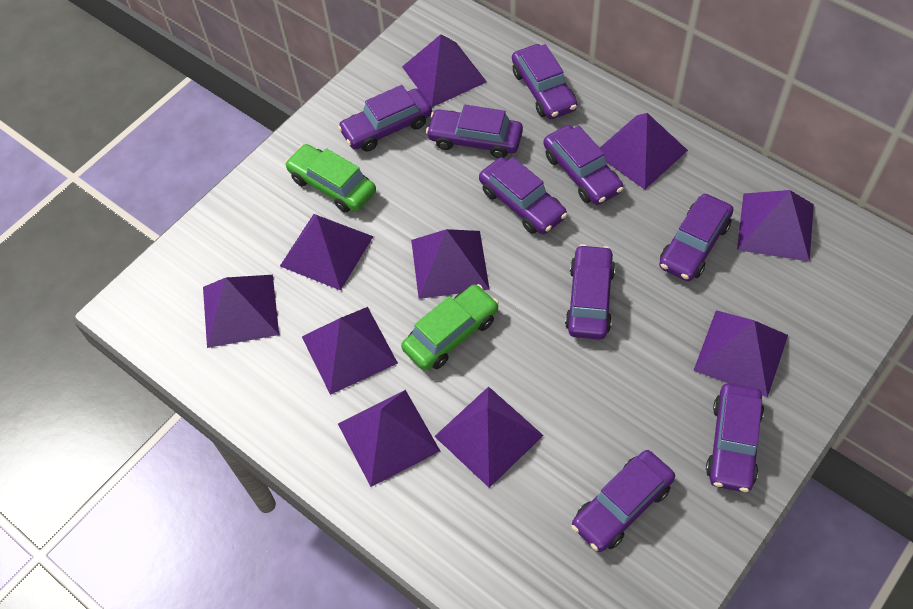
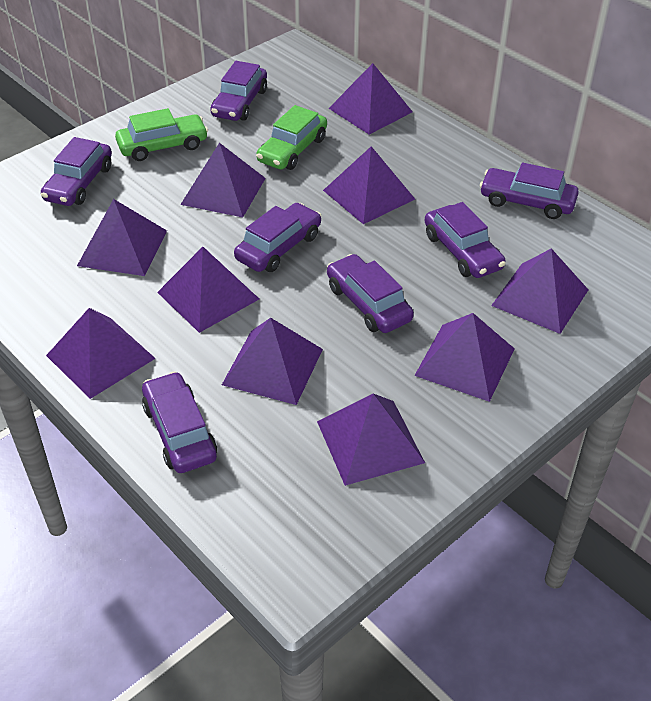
purple car: 9 -> 7

